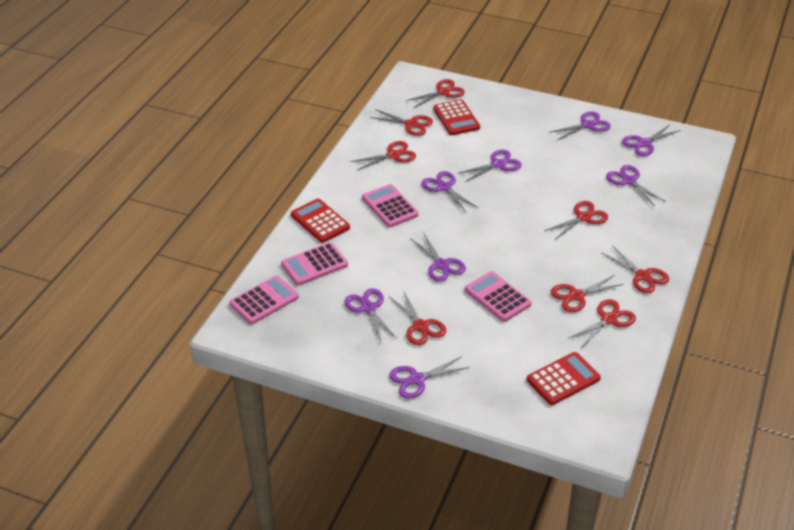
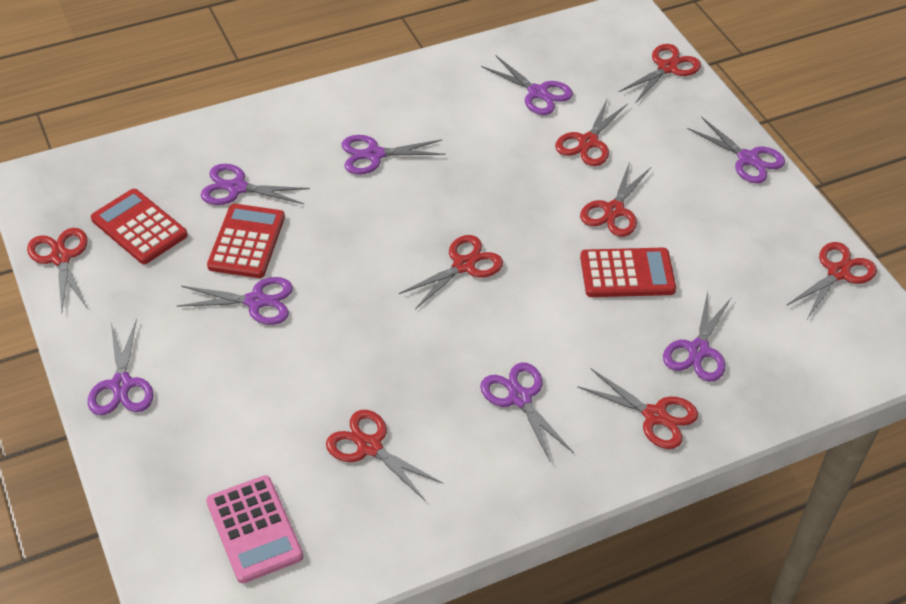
pink calculator: 4 -> 1

